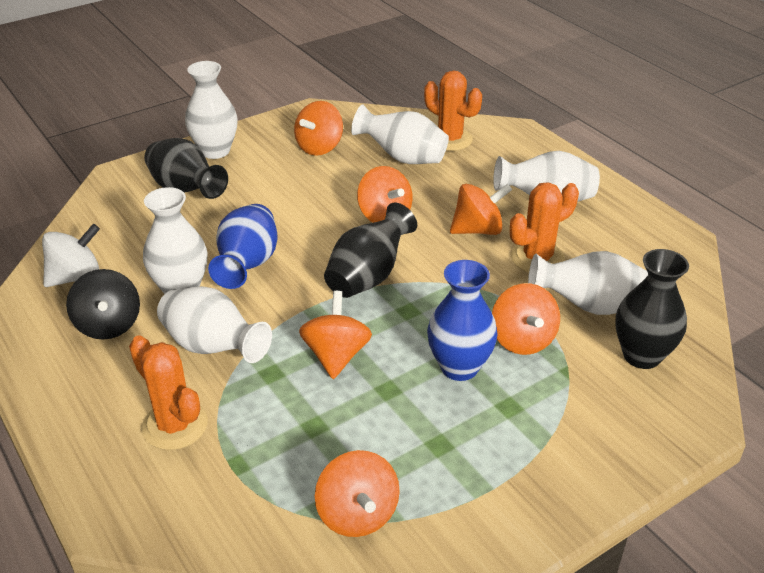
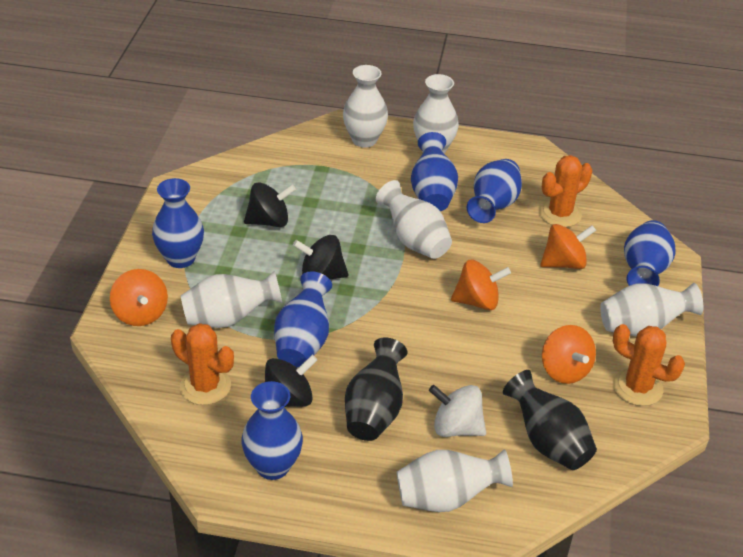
black spinning top: 1 -> 3
black vase: 3 -> 2
blue vase: 2 -> 6
orange spinning top: 6 -> 4

